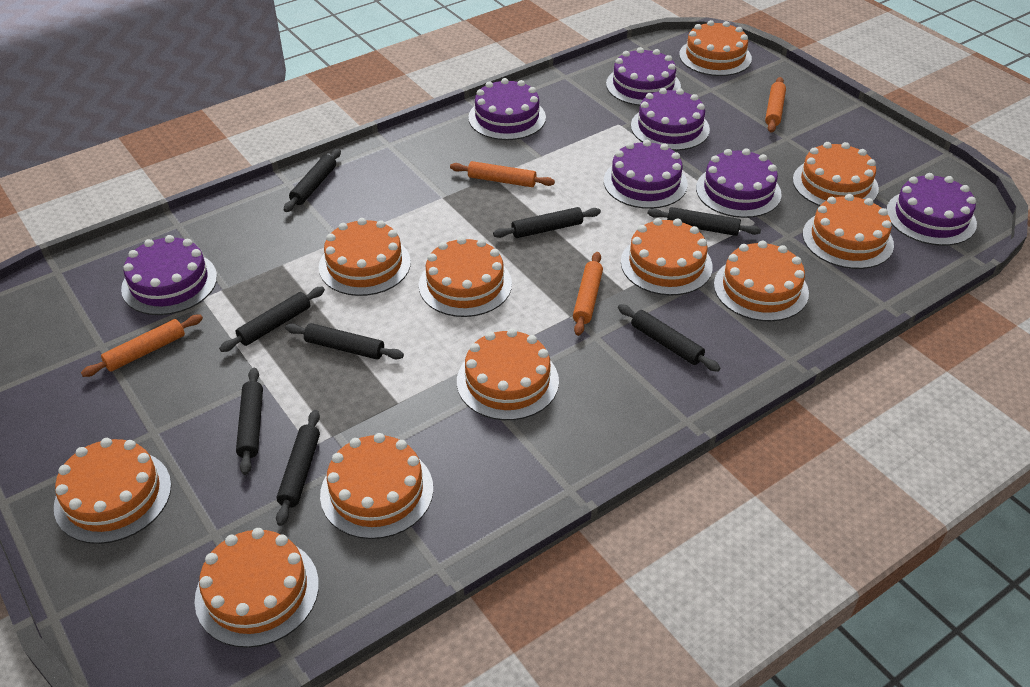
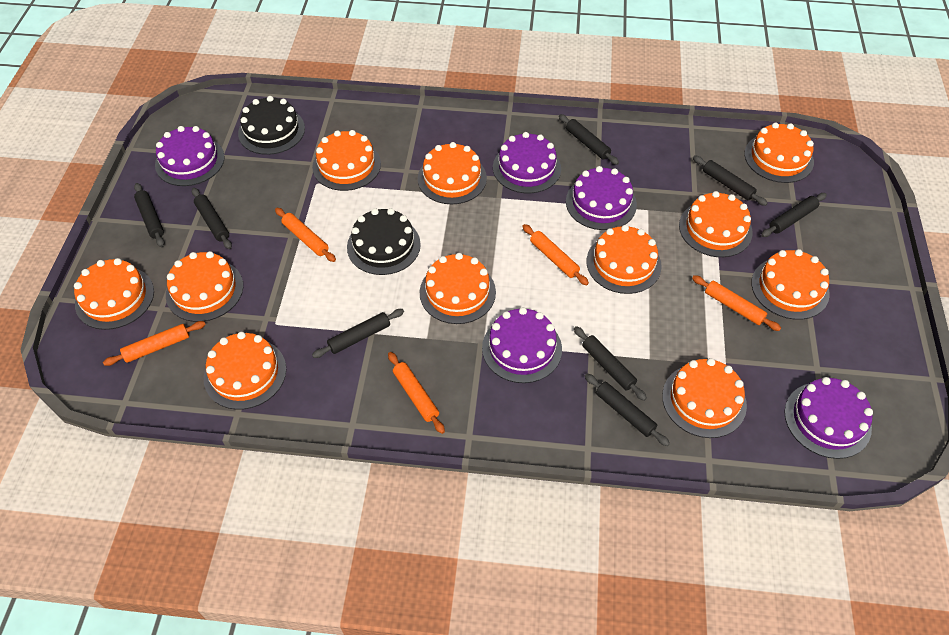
black cake: 0 -> 2
orange rolling pin: 4 -> 5
purple cake: 7 -> 5

